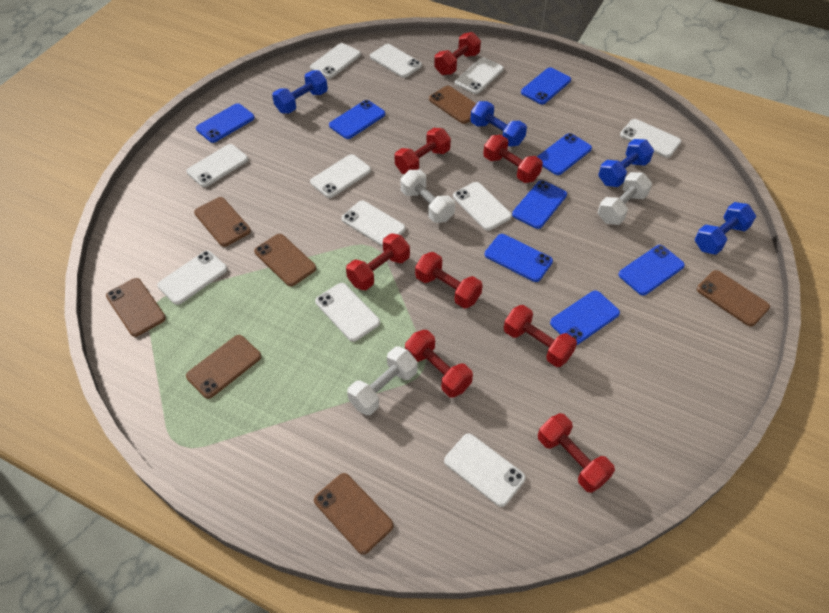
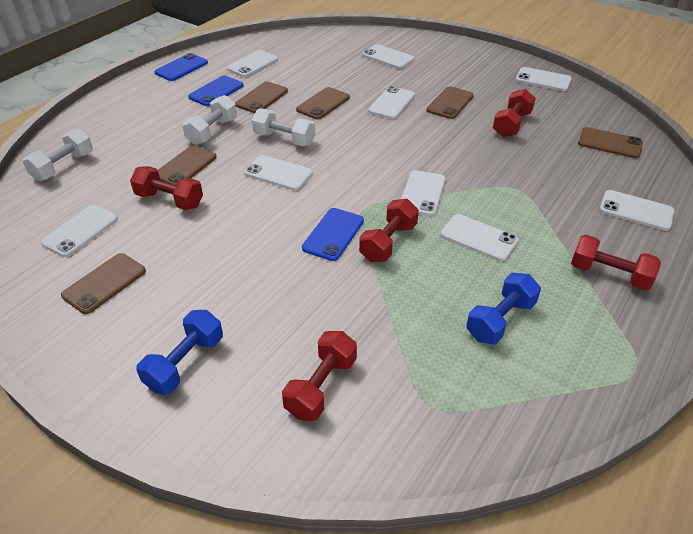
blue dumbbell: 4 -> 2
blue phone: 8 -> 3
brown phone: 7 -> 6
red dumbbell: 8 -> 5
white phone: 11 -> 9

